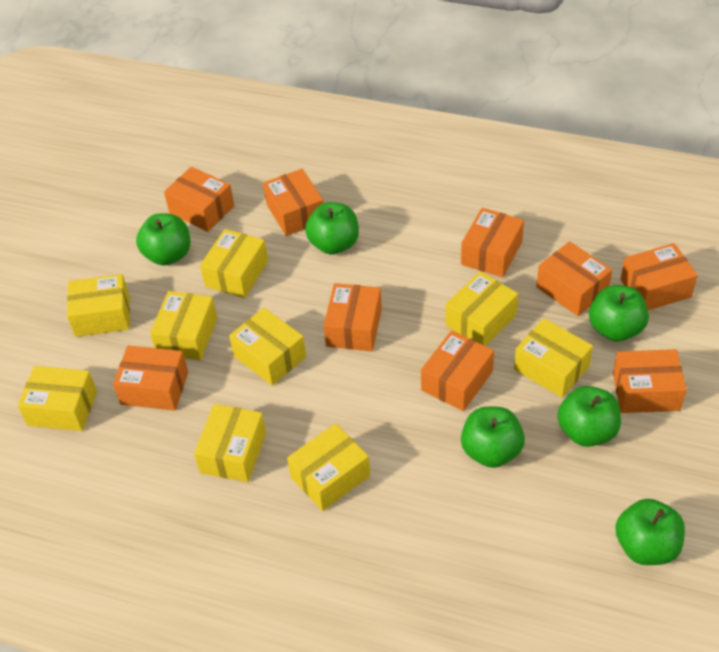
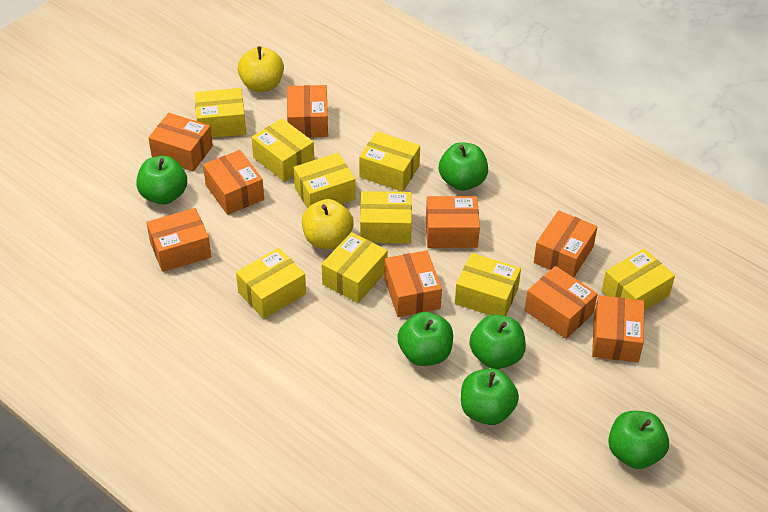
yellow apple: 0 -> 2

